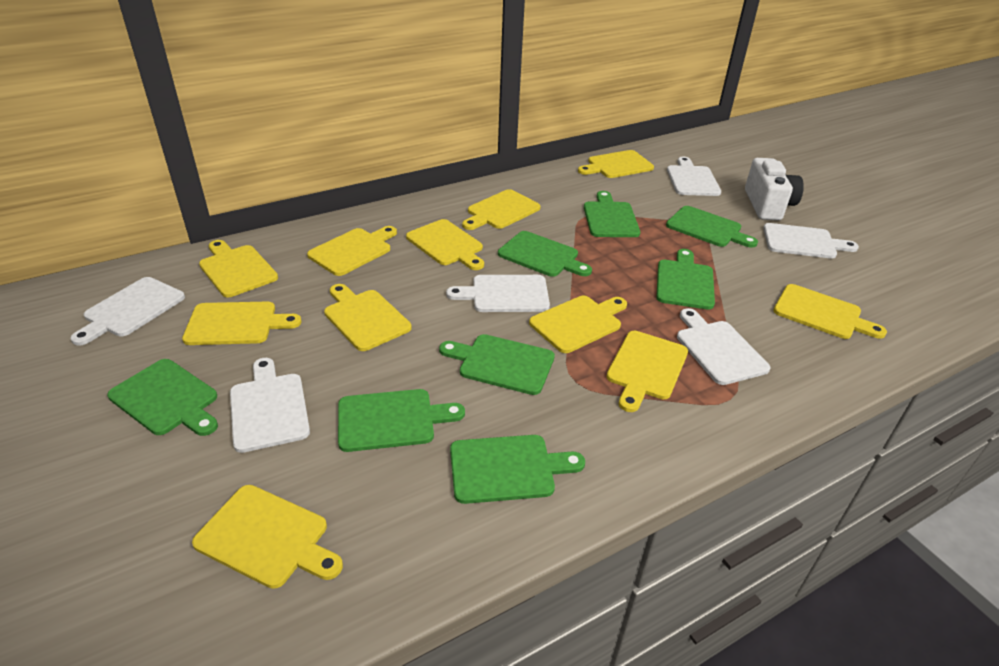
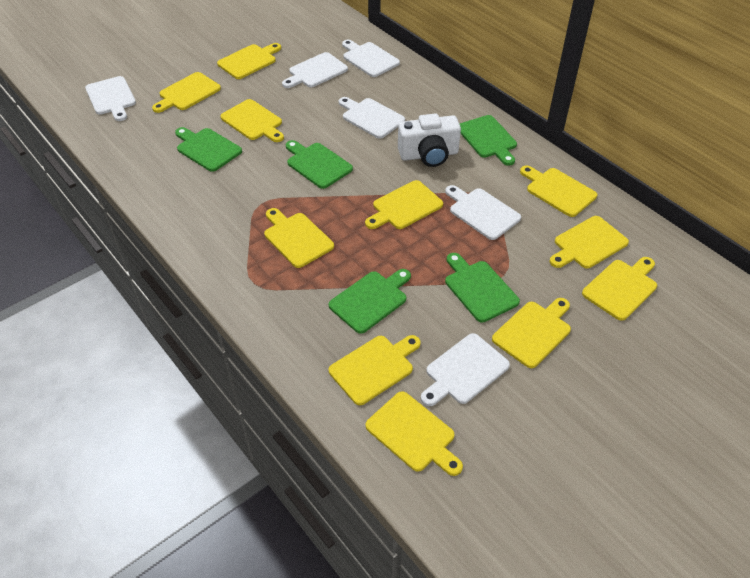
green cutting board: 8 -> 5

